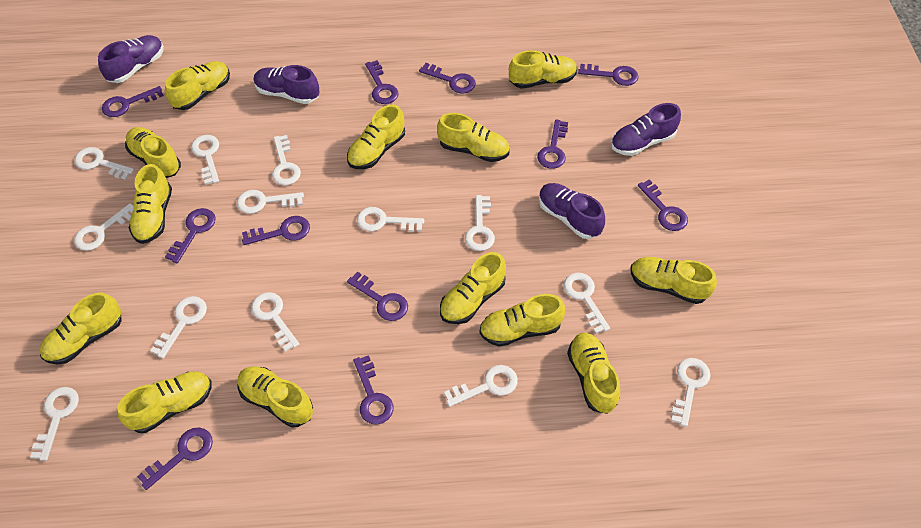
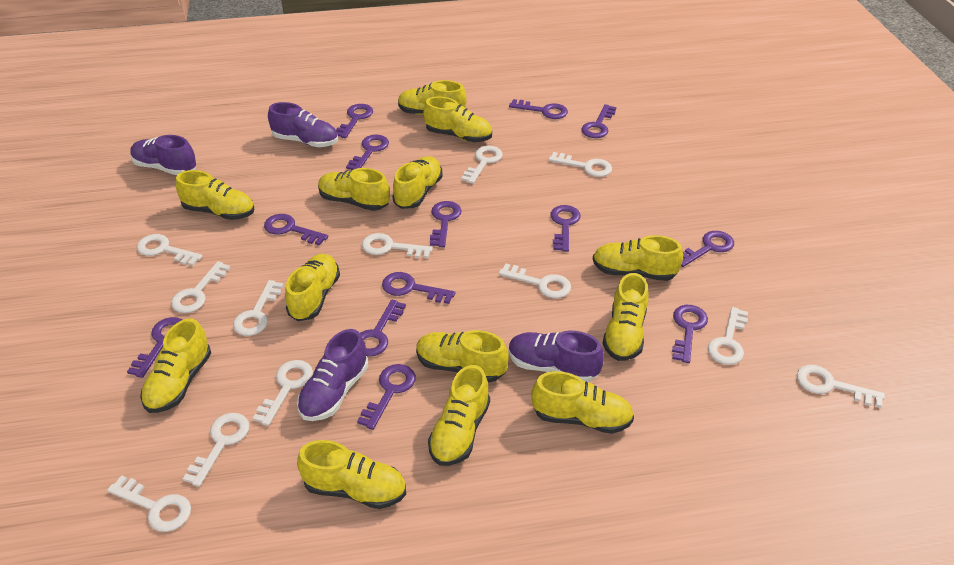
purple key: 11 -> 13
white key: 13 -> 12

